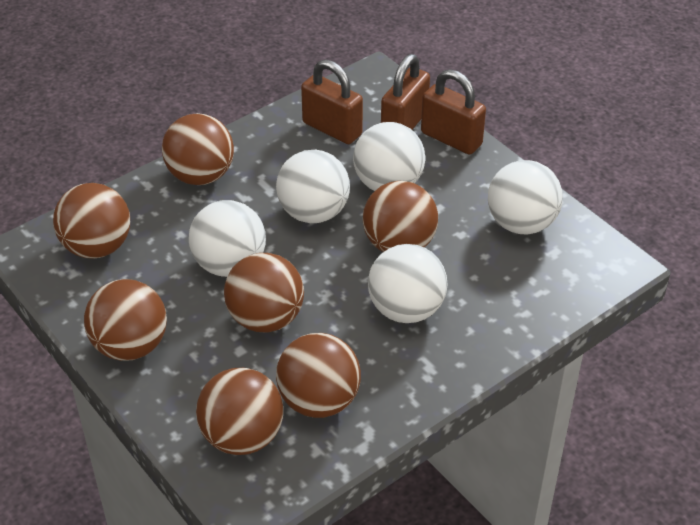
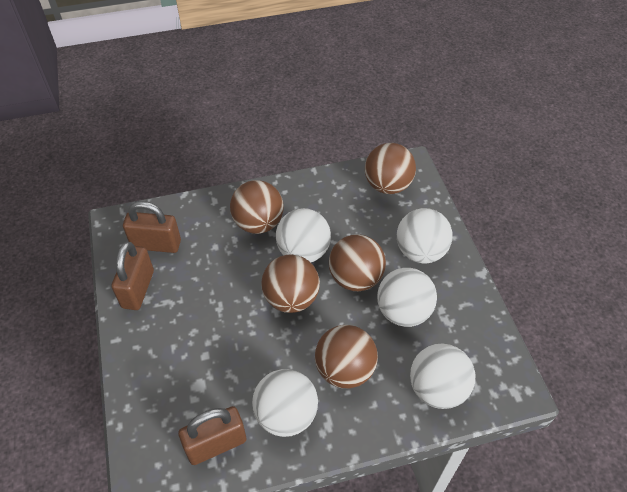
brown ball: 7 -> 5

